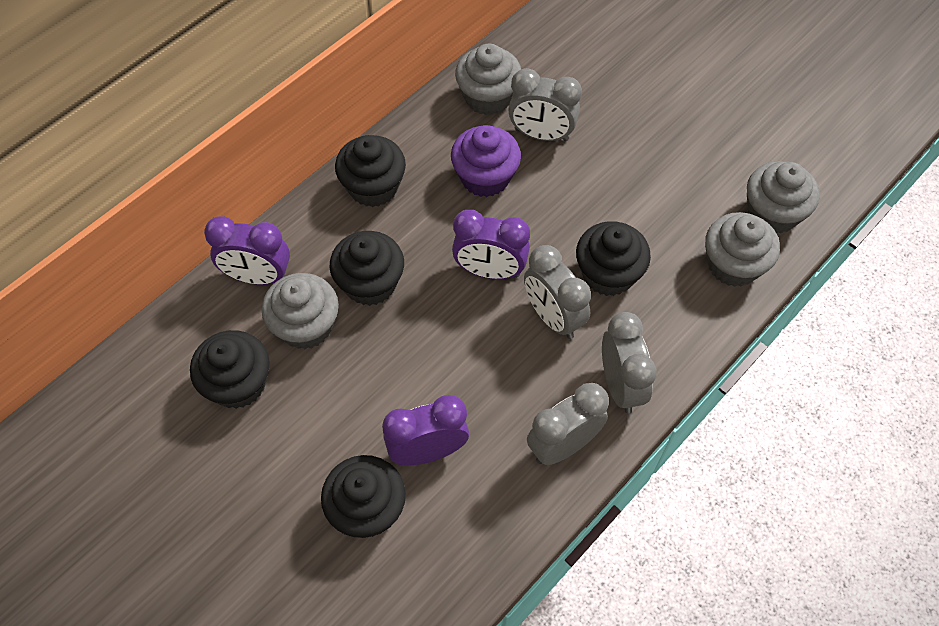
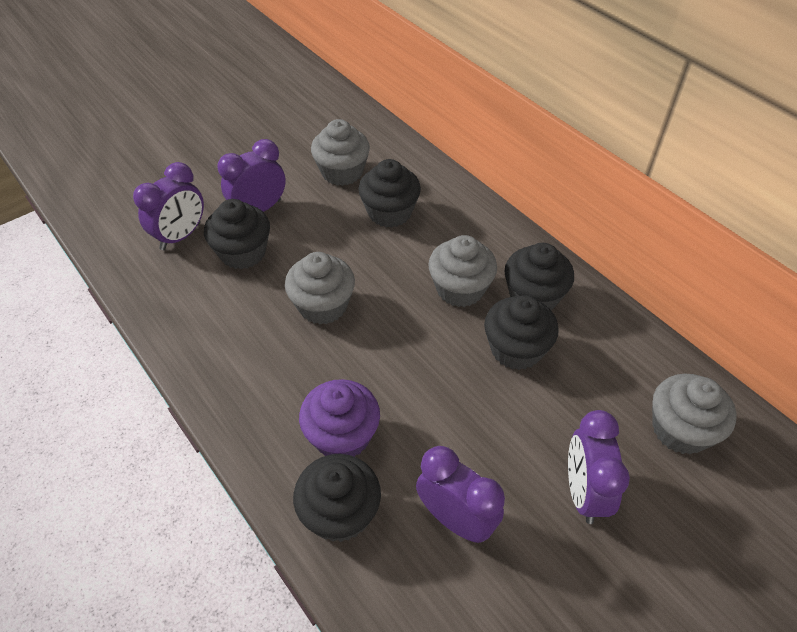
grey clock: 4 -> 0
purple clock: 3 -> 4

